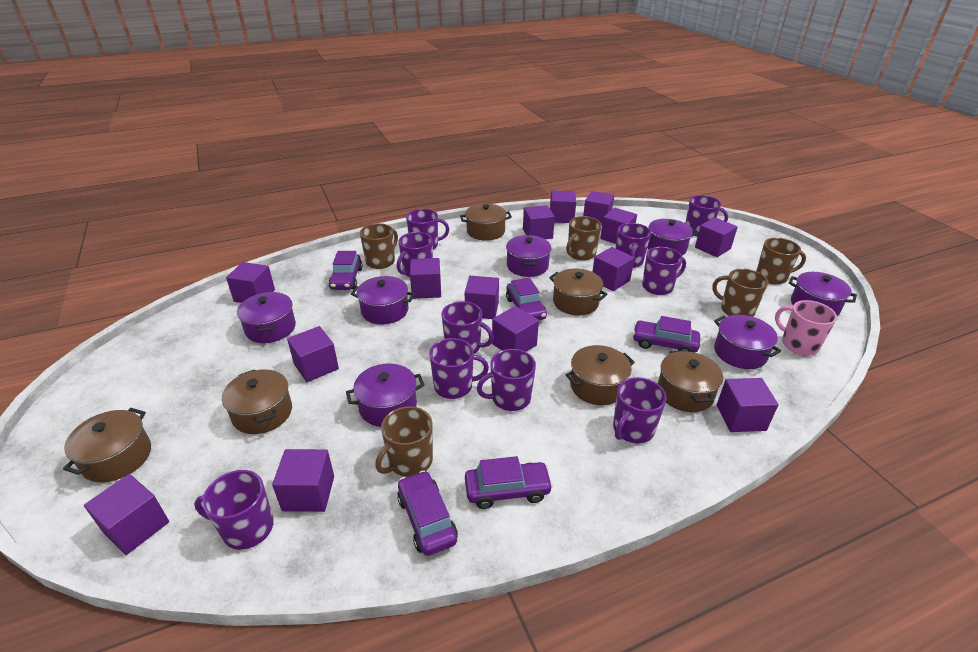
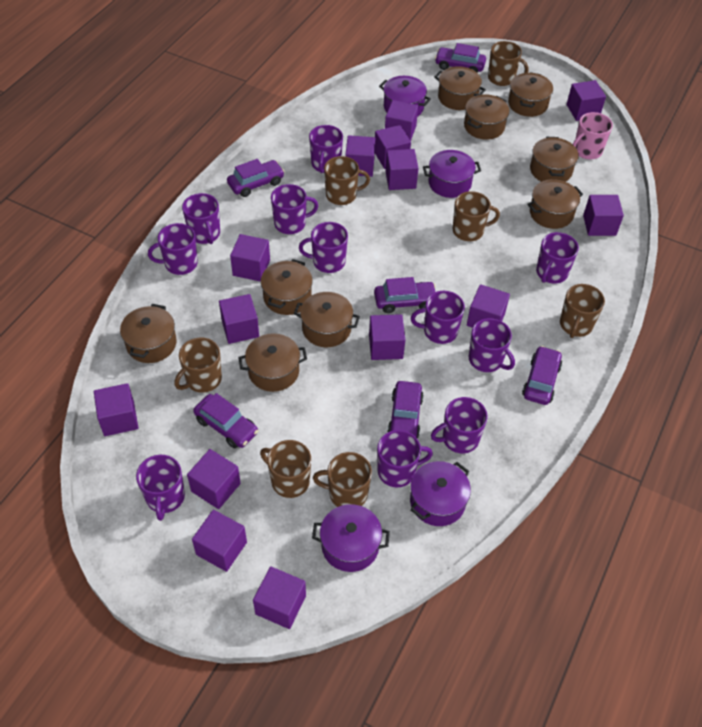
brown mug: 5 -> 7
brown pot: 6 -> 9
purple car: 5 -> 6
purple mug: 10 -> 11
purple pot: 7 -> 4

